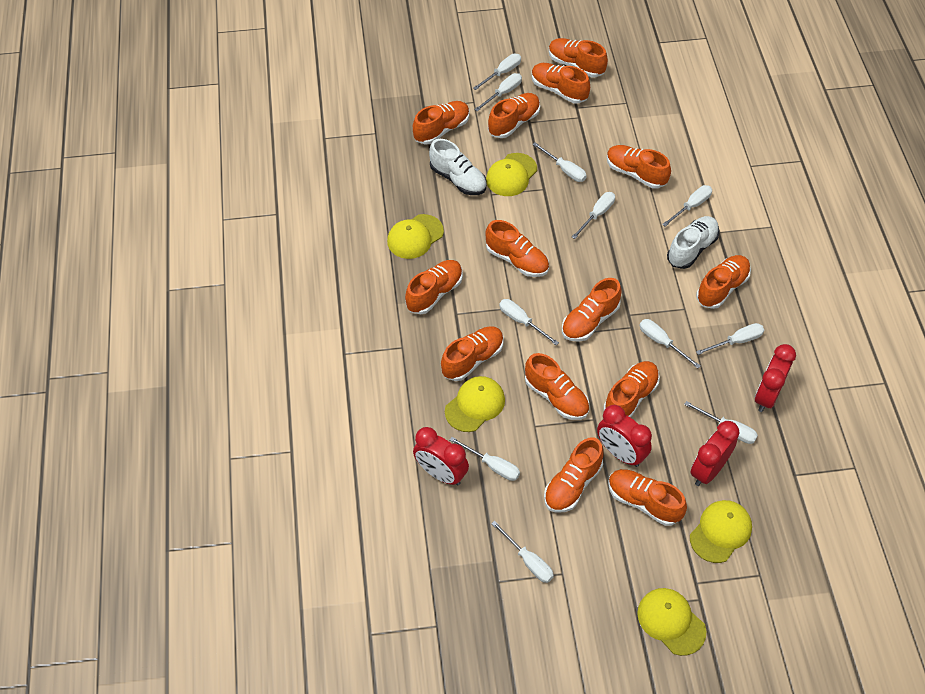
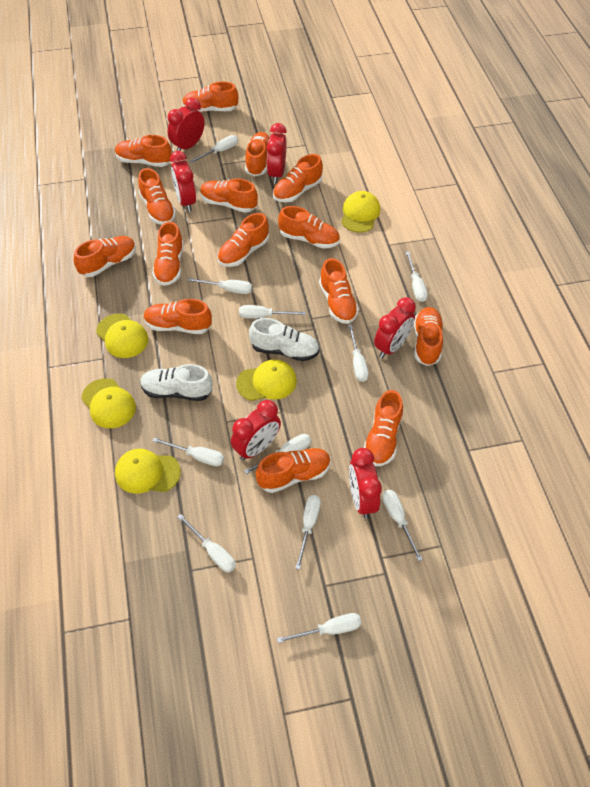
orange shoe: 14 -> 15
red clock: 4 -> 6

